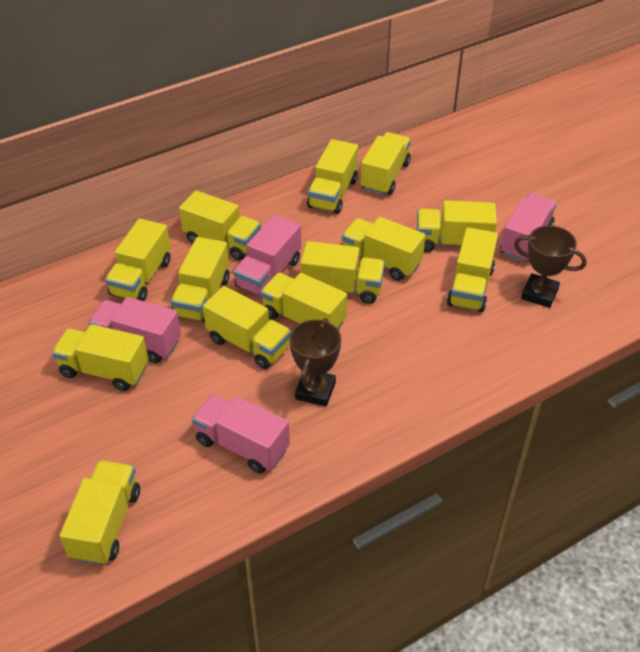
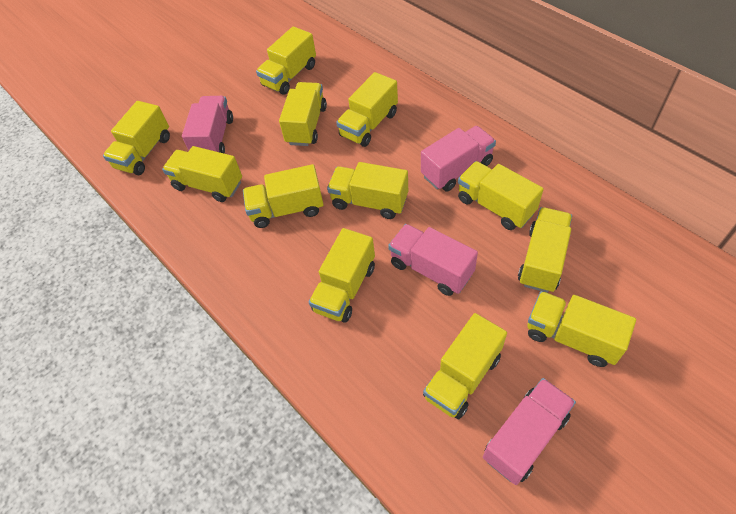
brown trophy: 2 -> 0
yellow truck: 13 -> 12

